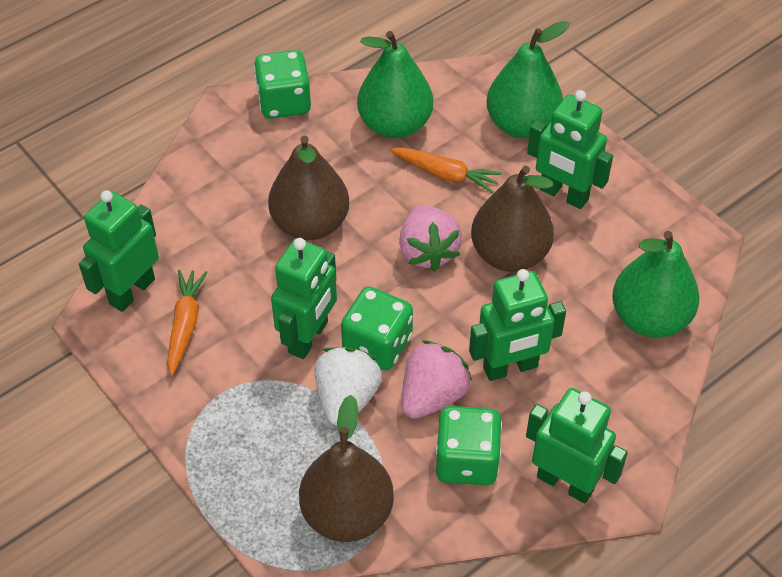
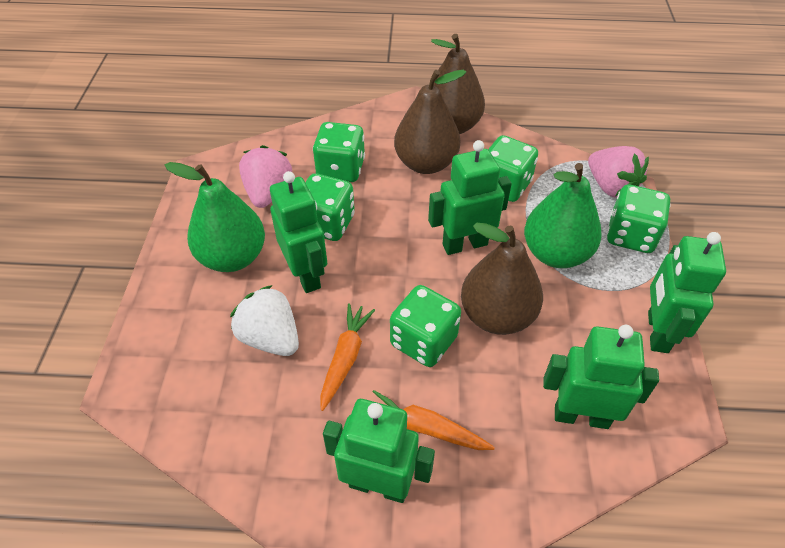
green dice: 3 -> 5
green pear: 3 -> 2

